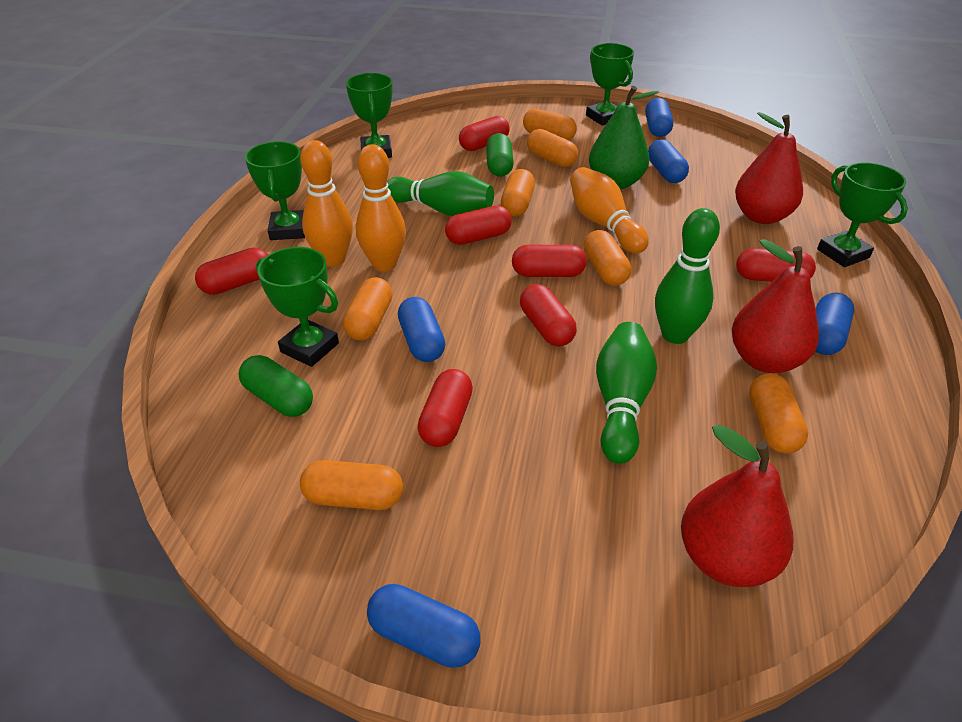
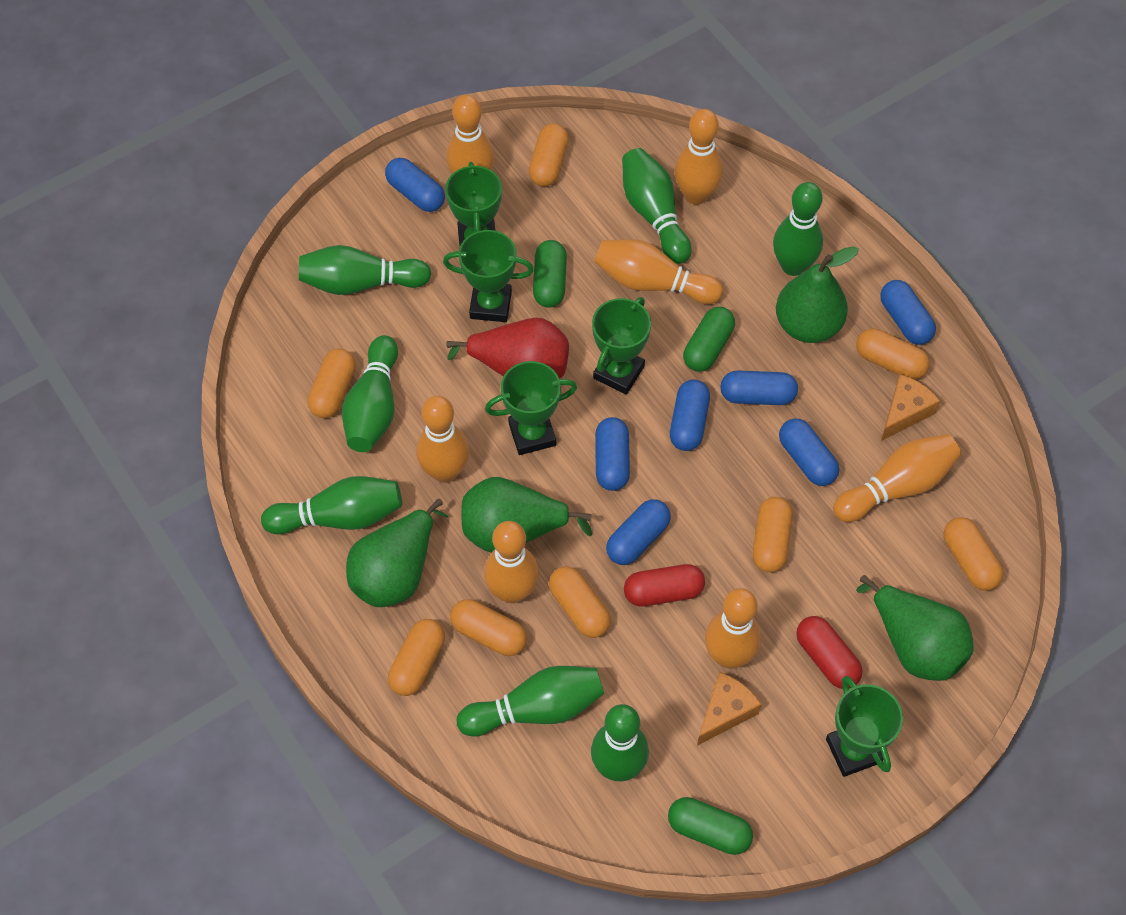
blue capsule: 5 -> 7
green bowling pin: 3 -> 7
green capsule: 2 -> 3
green pear: 1 -> 4
orange bowling pin: 3 -> 7
orange capsule: 7 -> 8
orange cheese: 0 -> 2
red capsule: 7 -> 2
red pear: 3 -> 1

